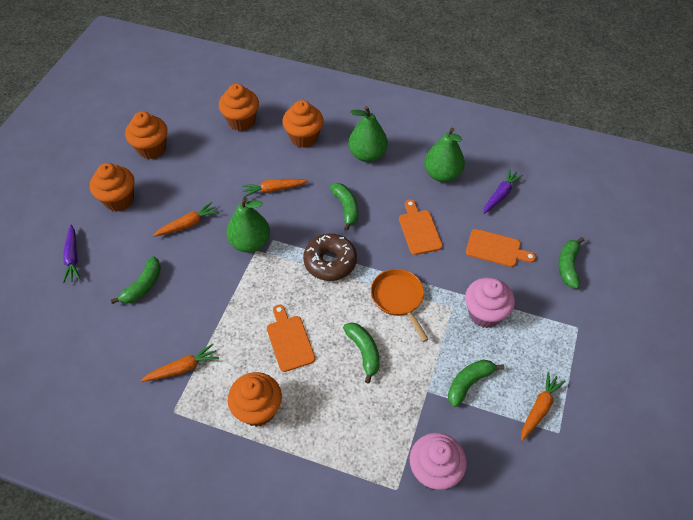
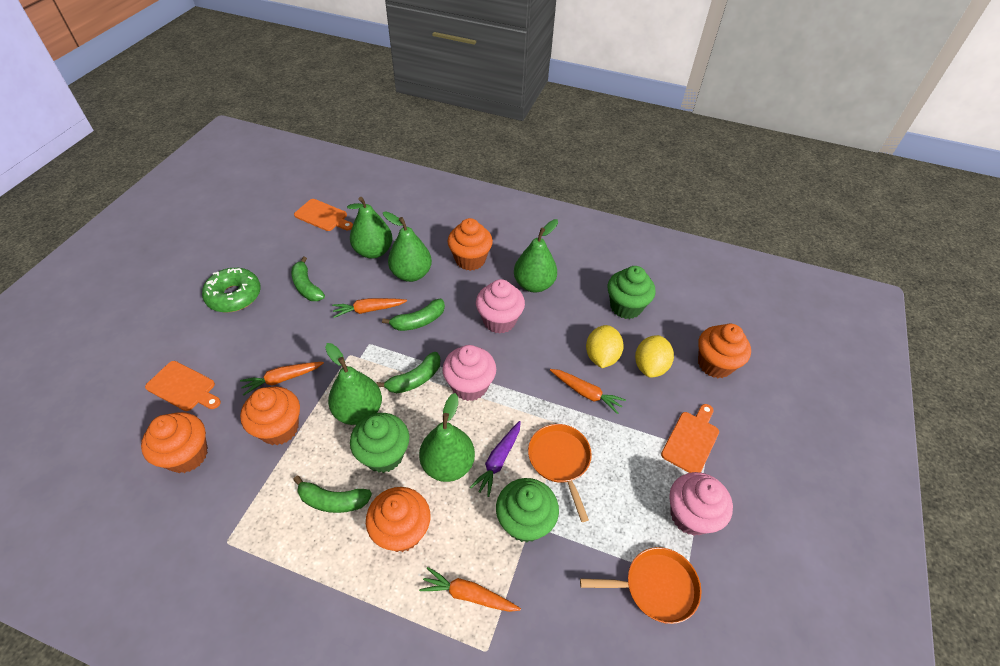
brown donut: 1 -> 0
green banana: 5 -> 4
green cupcake: 0 -> 3
green donut: 0 -> 1
green pear: 3 -> 5
orange pan: 1 -> 2
pink cupcake: 2 -> 3
purple carrot: 2 -> 1
yellow lemon: 0 -> 2

